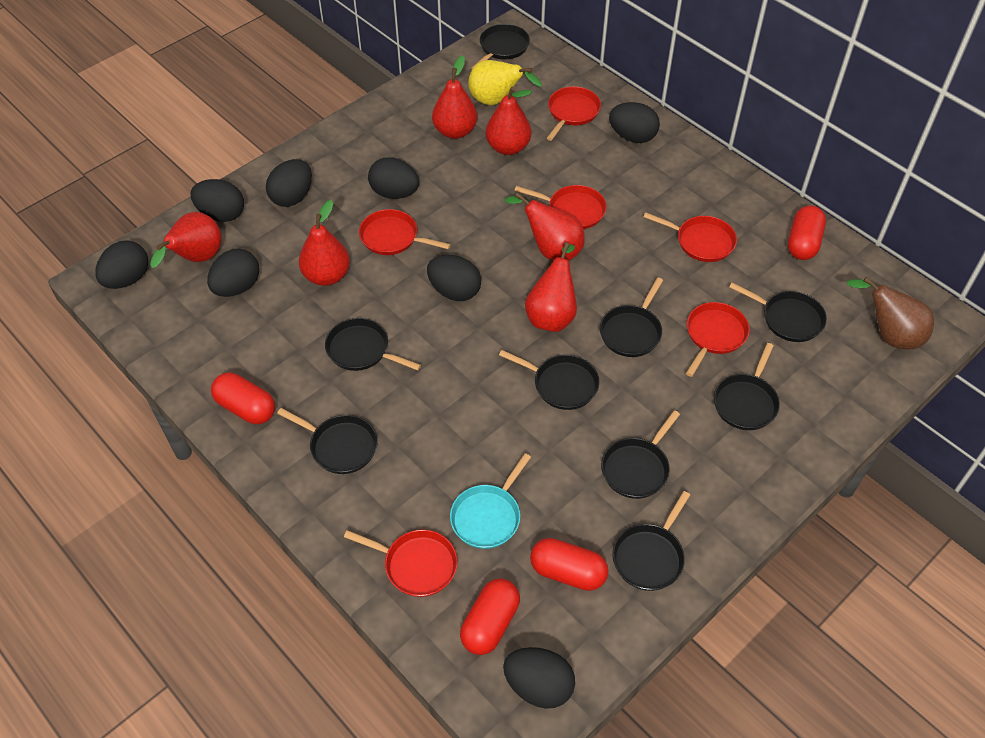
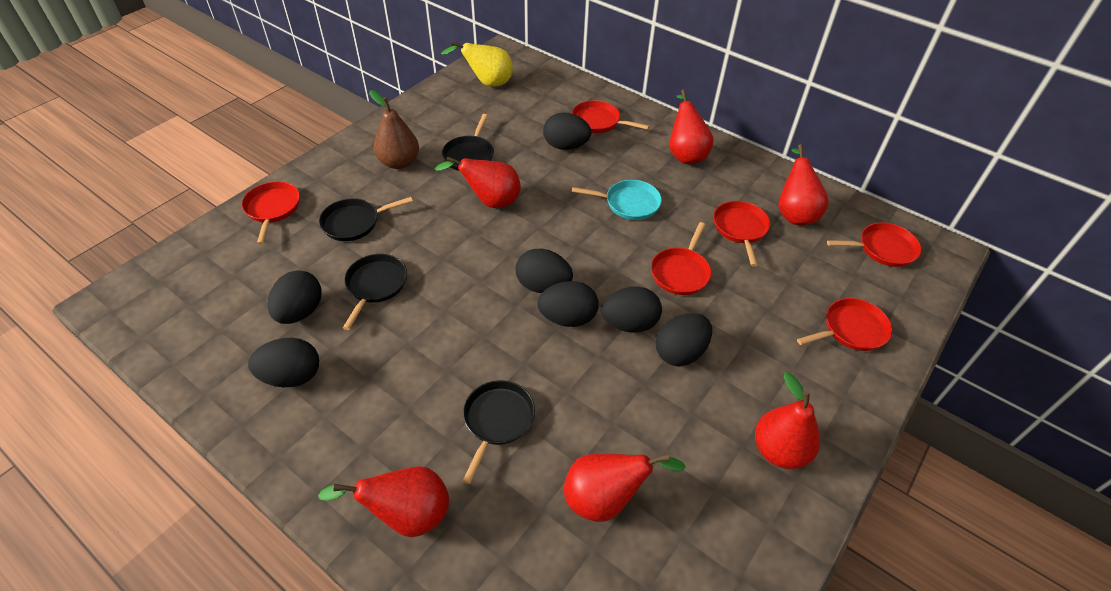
black egg: 8 -> 7
black pan: 9 -> 4
red capsule: 4 -> 0

